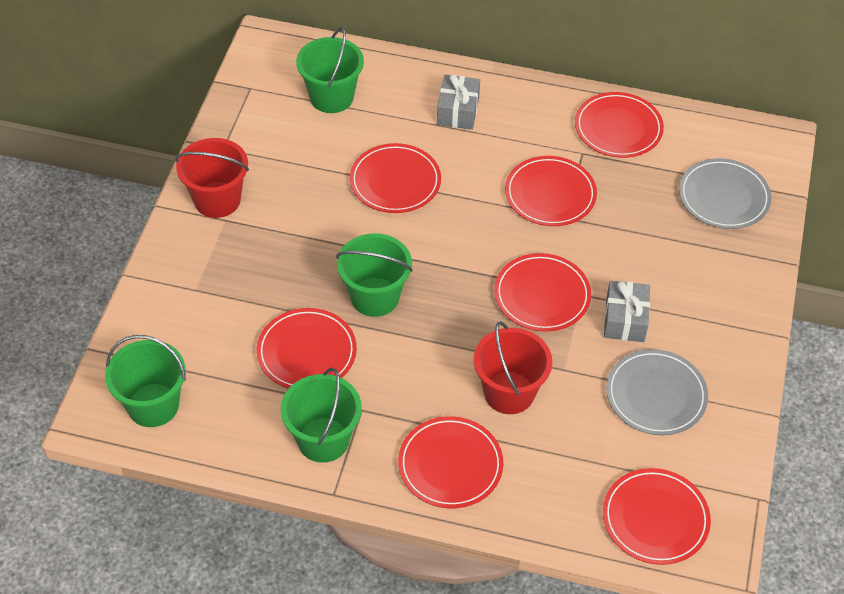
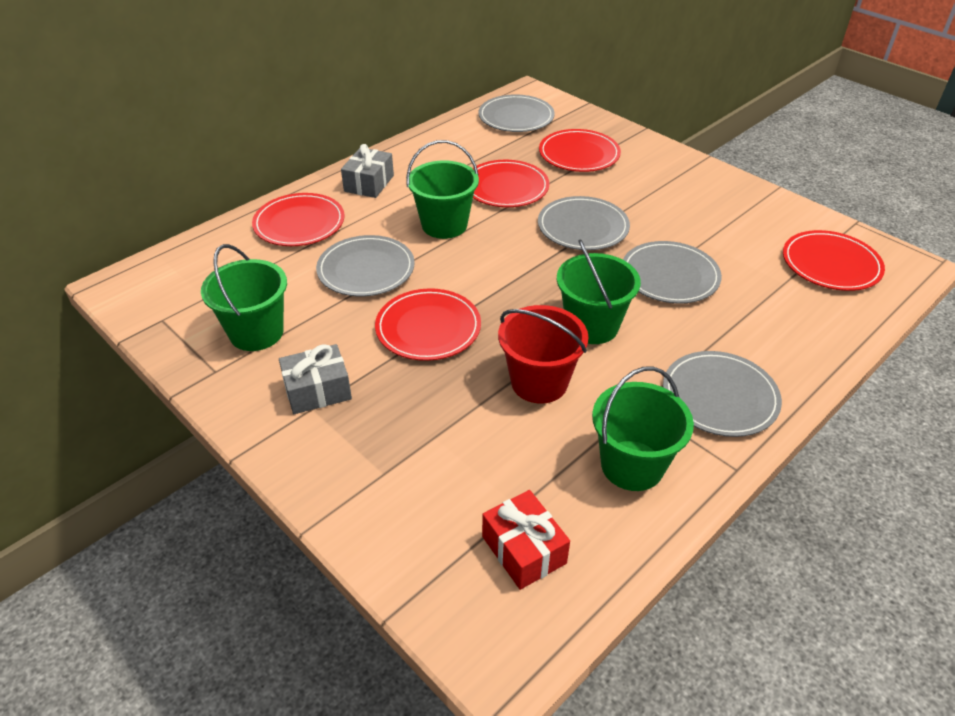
grey plate: 2 -> 5
red bucket: 2 -> 1
red gift: 0 -> 1
red plate: 7 -> 5

